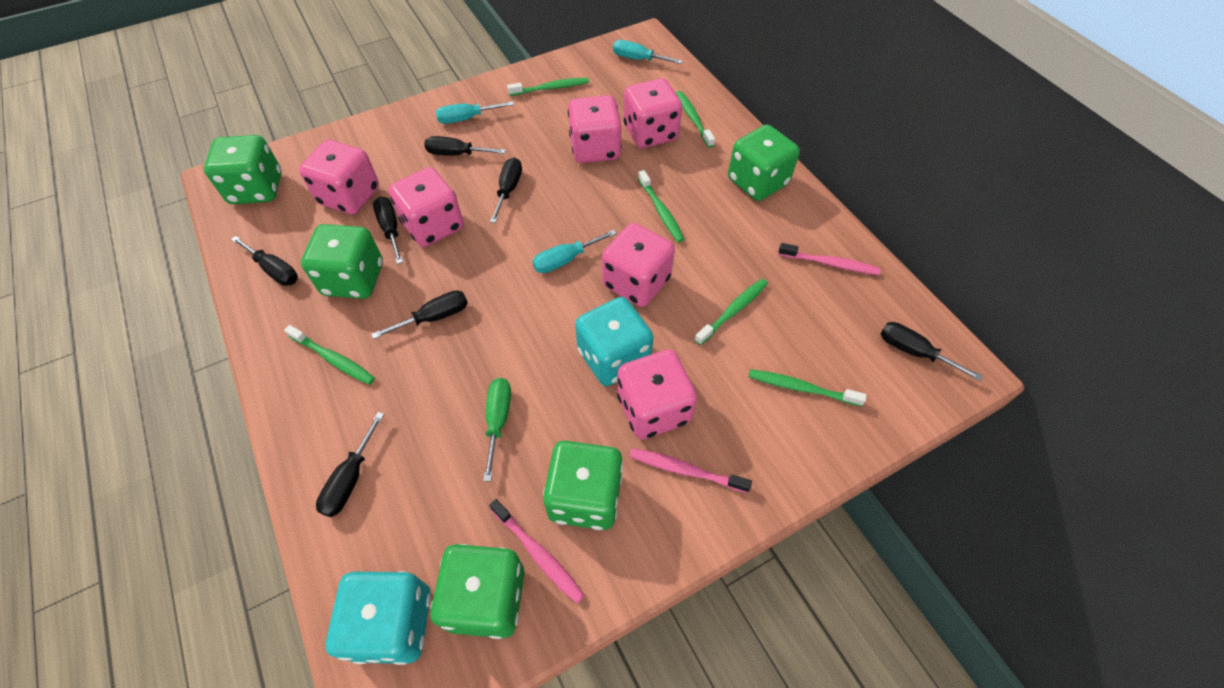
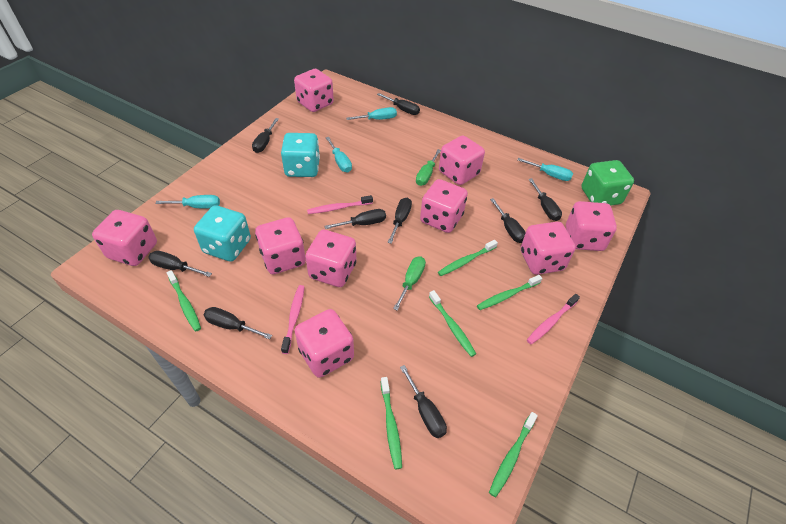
black screwdriver: 7 -> 9
green dice: 5 -> 1
green screwdriver: 1 -> 2
pink dice: 6 -> 9
turquoise screwdriver: 3 -> 4

